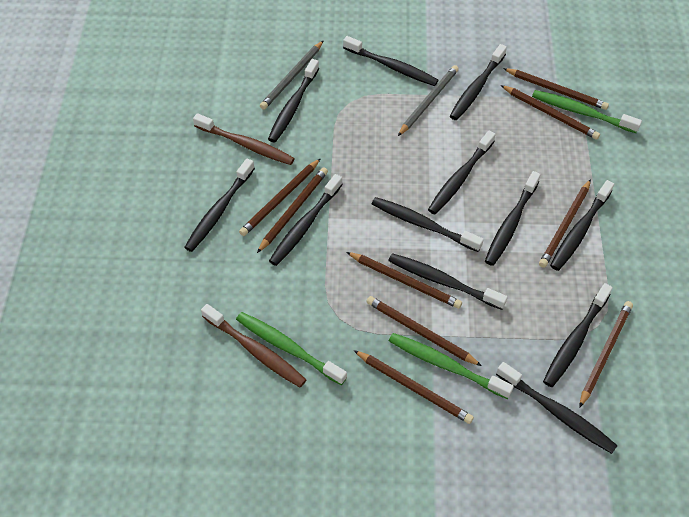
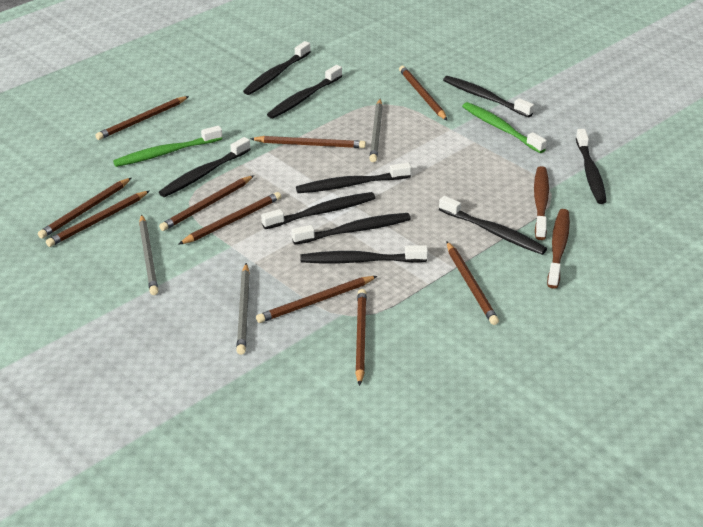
black toothbrush: 12 -> 10
brown pencil: 9 -> 10
green toothbrush: 3 -> 2
grey pencil: 2 -> 3

